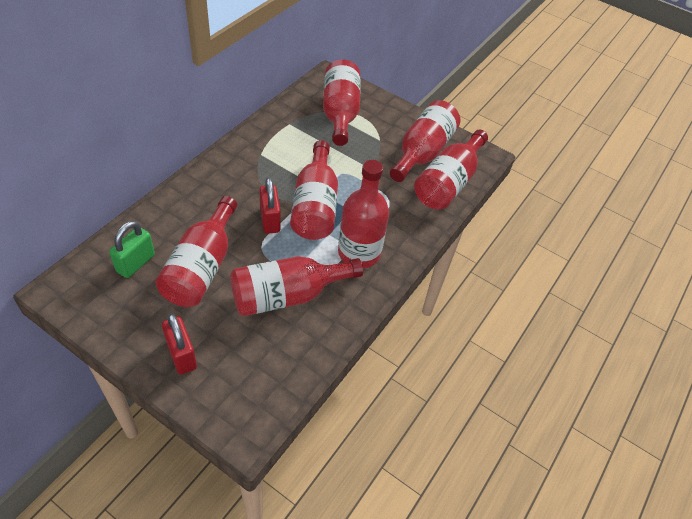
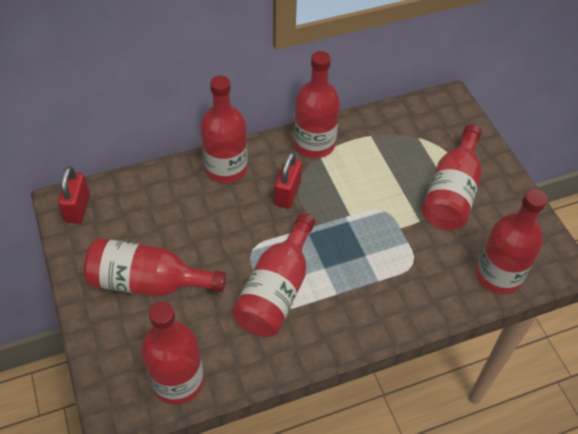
green padlock: 1 -> 0

